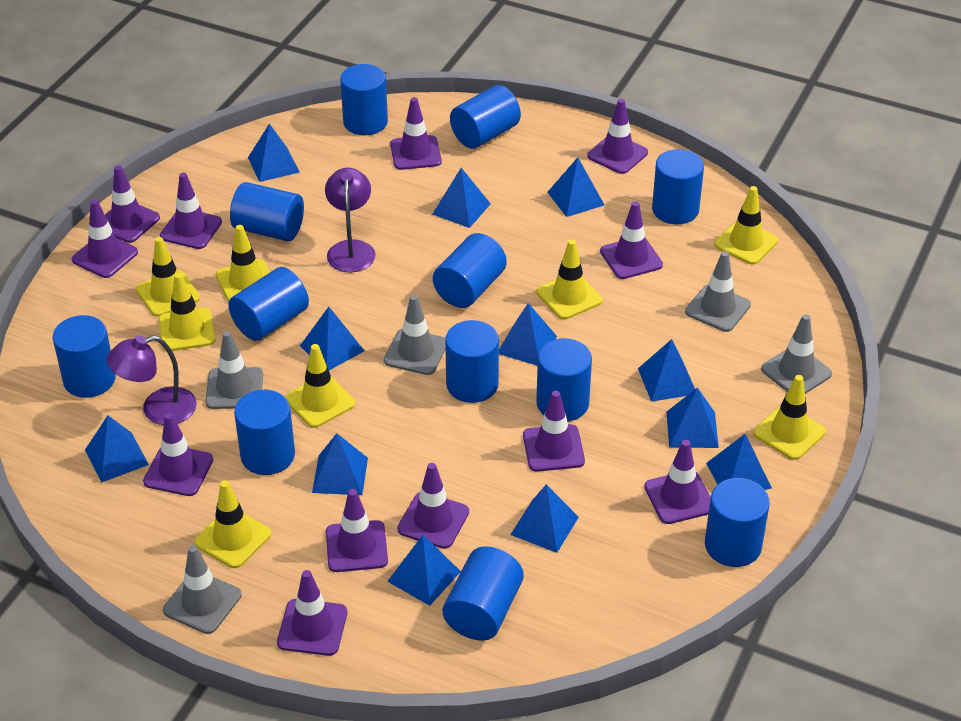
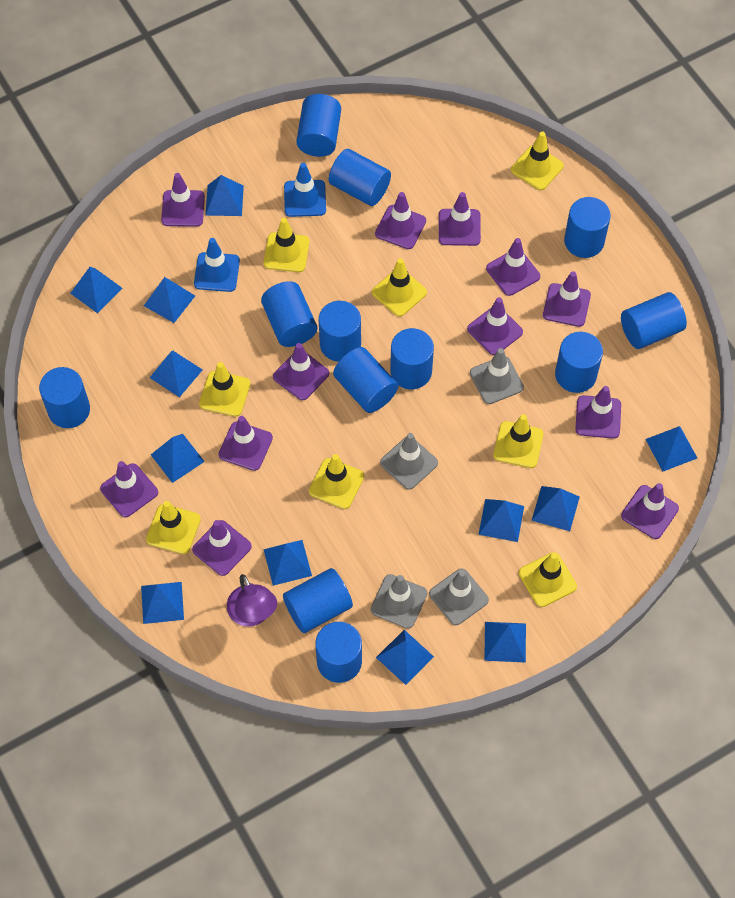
blue traffic cone: 0 -> 2
grey traffic cone: 5 -> 4
purple lamp: 2 -> 1

